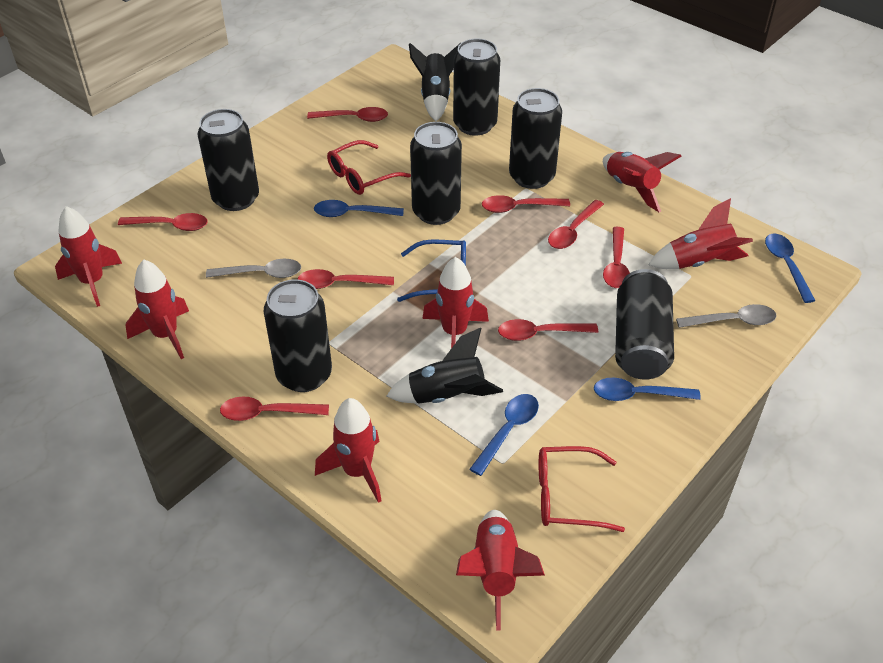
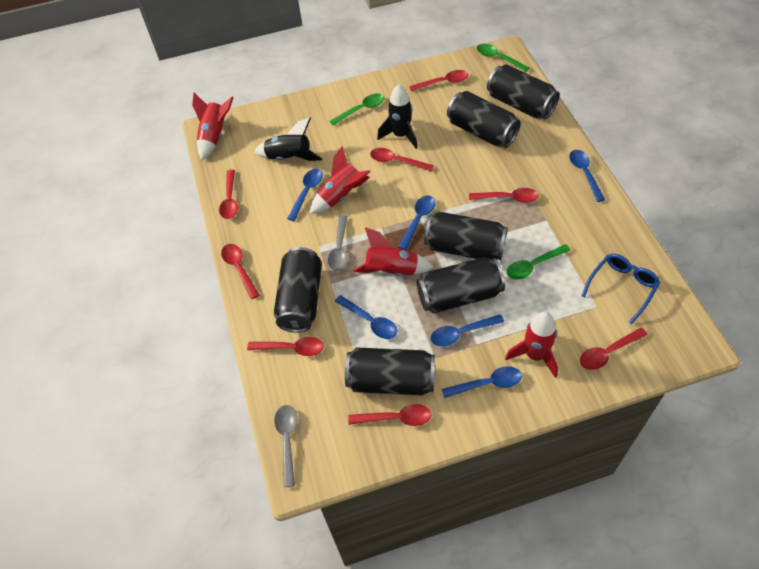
blue spoon: 4 -> 6
green spoon: 0 -> 3
red glasses: 2 -> 0
red rocket: 7 -> 4

